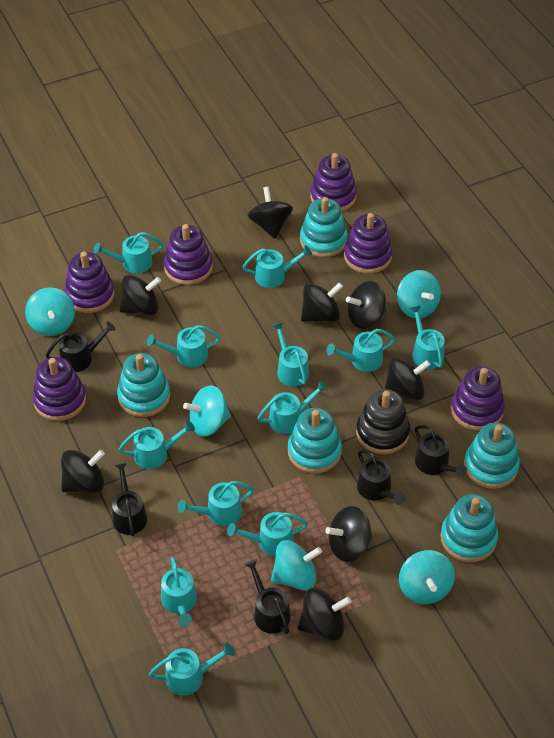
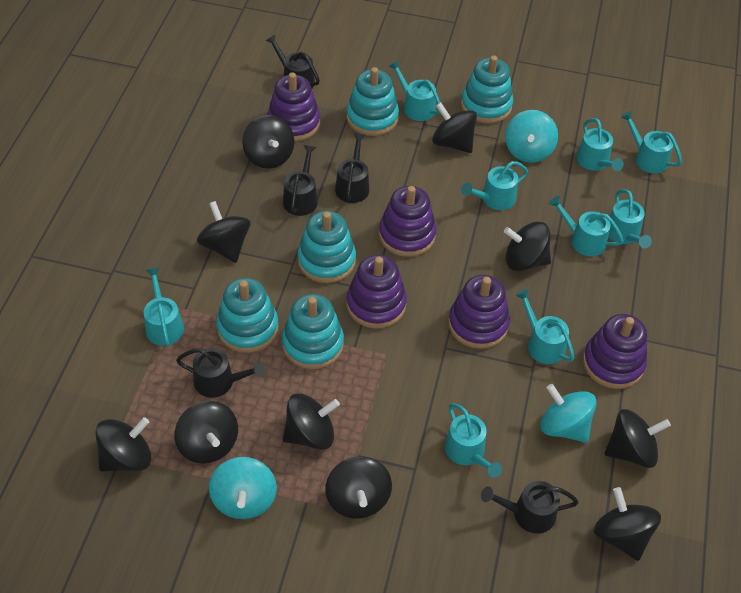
black spinning top: 8 -> 10
black stacking toy: 1 -> 0
purple stacking toy: 6 -> 5
turquoise spinning top: 5 -> 3
turquoise watering can: 12 -> 9

